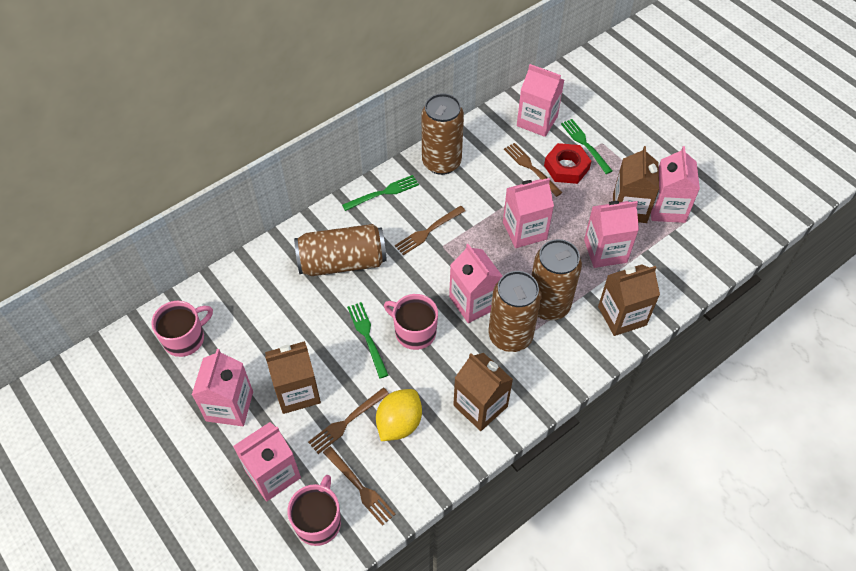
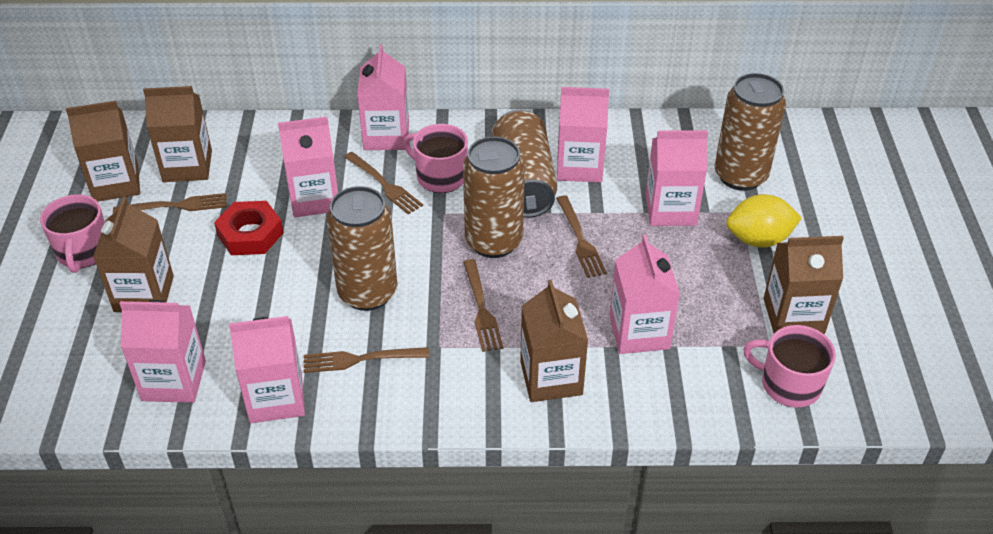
brown carton: 4 -> 5
brown fork: 4 -> 5
green fork: 3 -> 0

